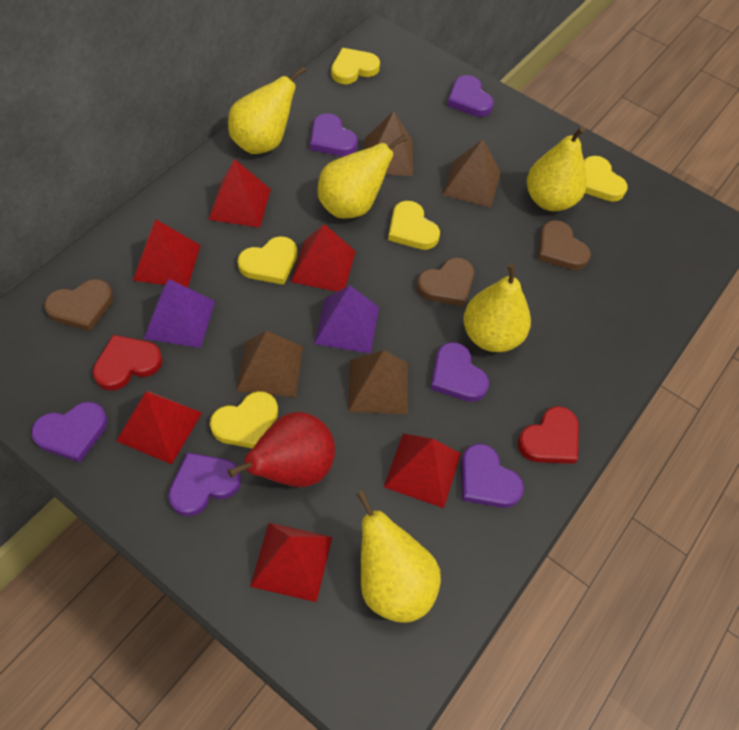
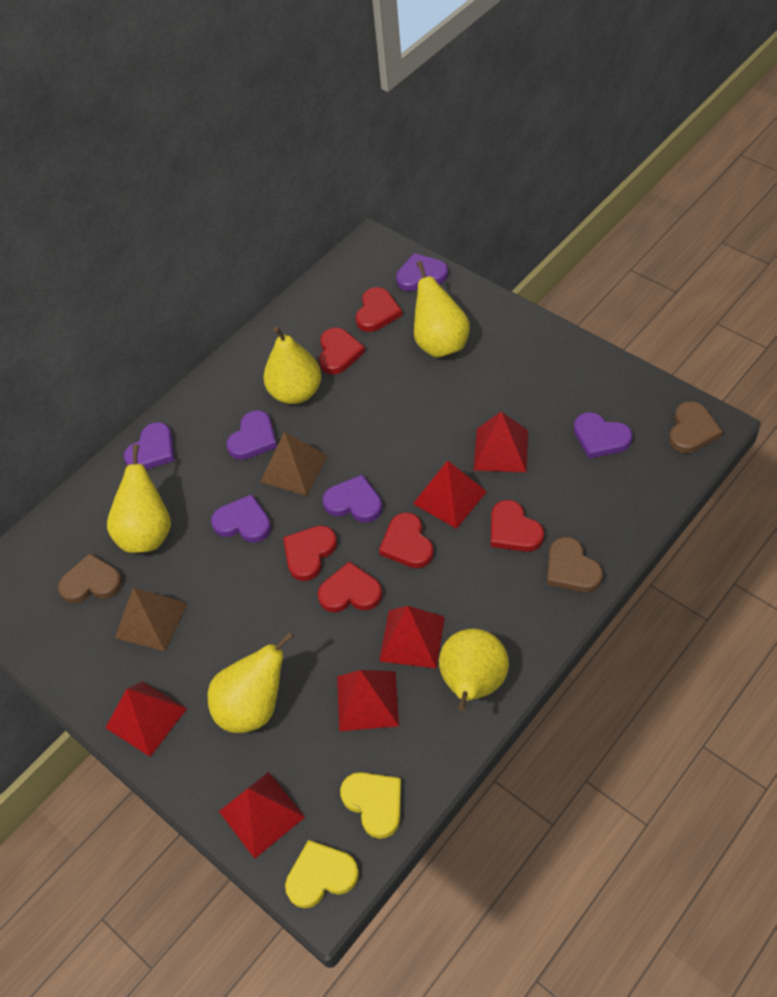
brown pyramid: 4 -> 2
purple pyramid: 2 -> 0
red heart: 2 -> 6
red pear: 1 -> 0
yellow heart: 5 -> 2

